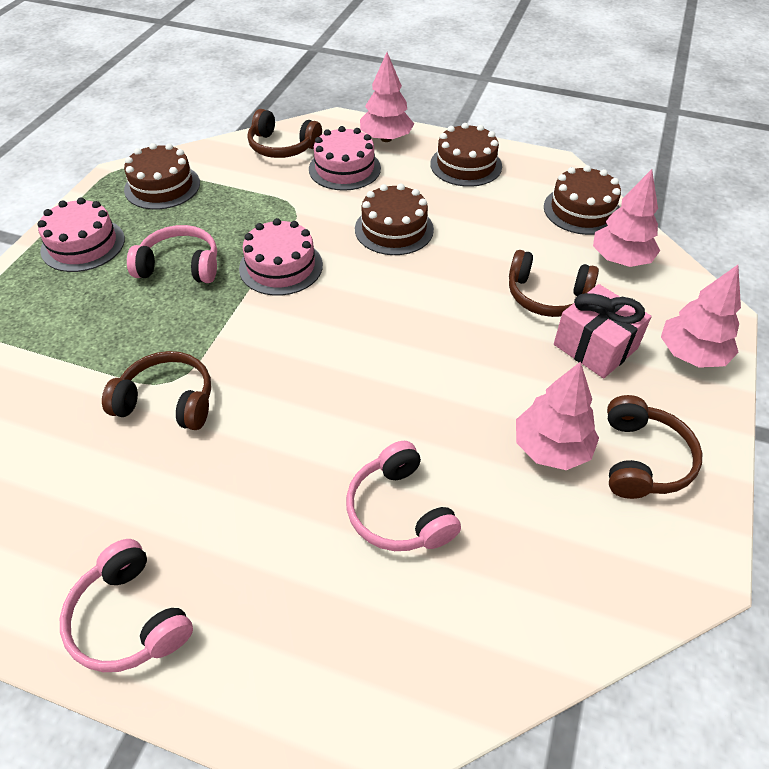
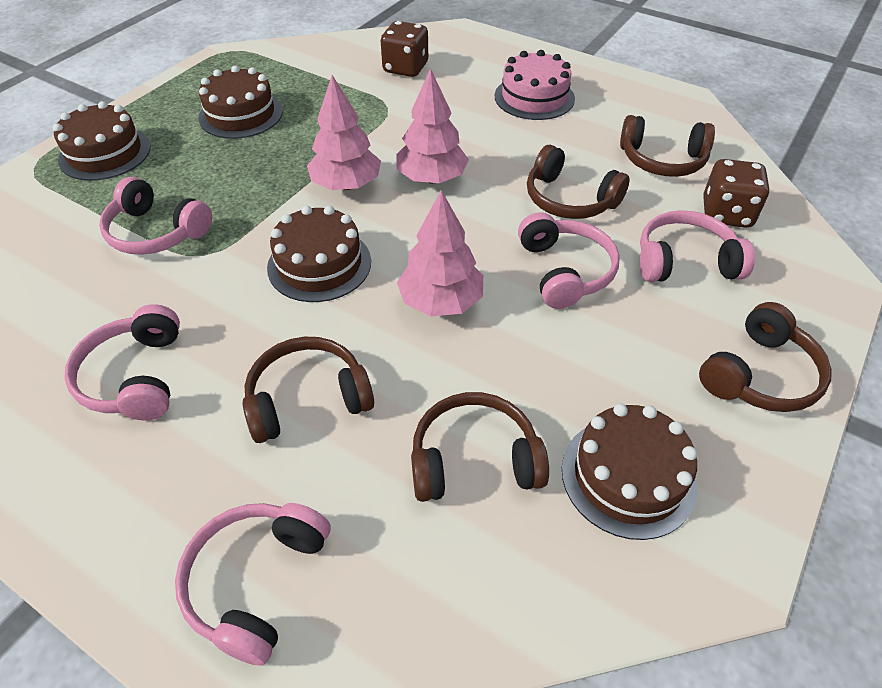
brown dice: 0 -> 2
brown headphones: 4 -> 5
pink cake: 3 -> 1
pink gift: 1 -> 0
pink headphones: 3 -> 5
pink tree: 4 -> 3

